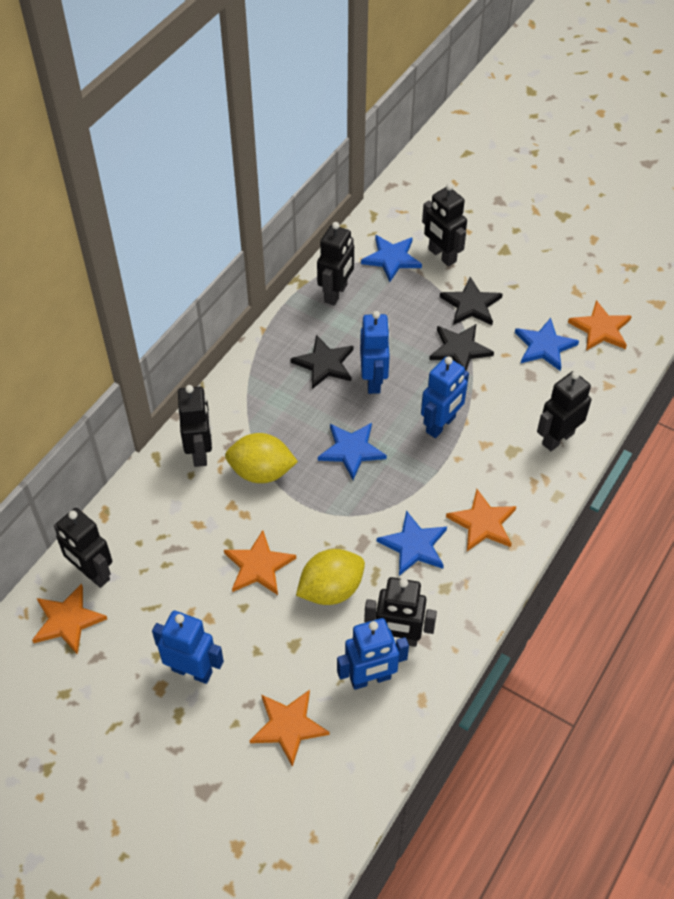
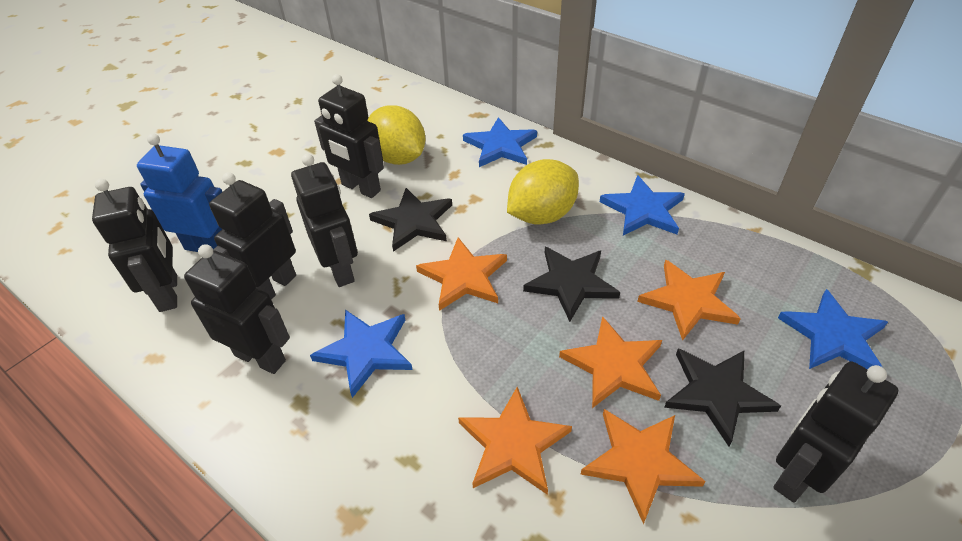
blue robot: 4 -> 1

